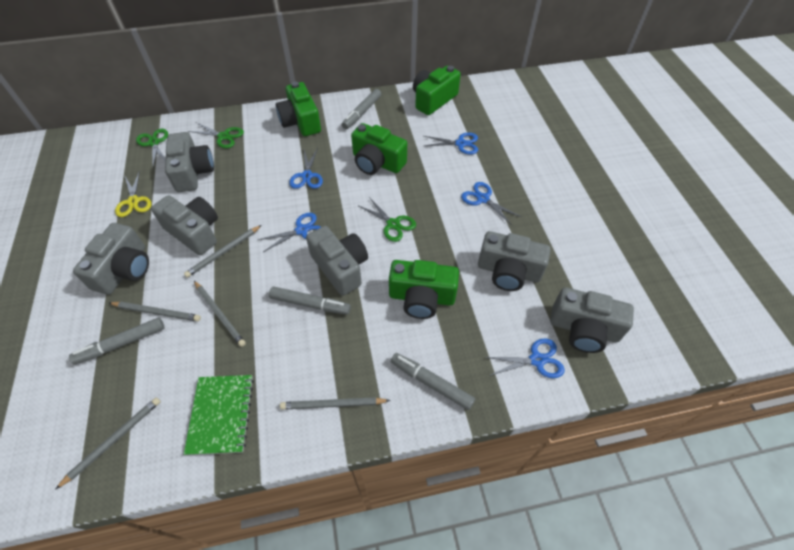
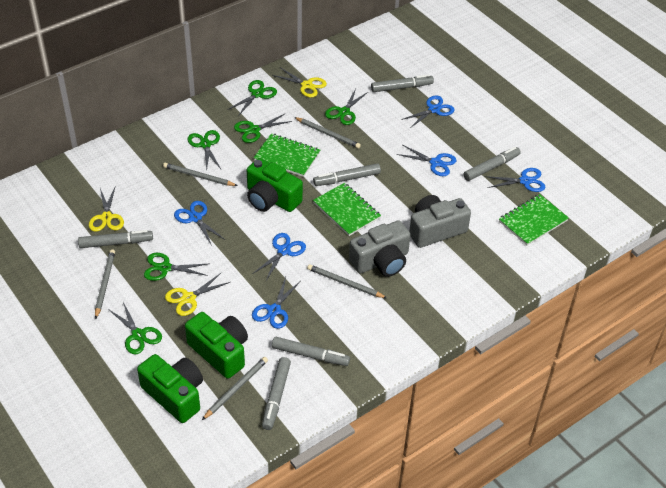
blue scissors: 5 -> 6
green camera: 4 -> 3
green notebook: 1 -> 3
green scissors: 3 -> 6
grey camera: 6 -> 2
grey marker: 4 -> 6
yellow scissors: 1 -> 3

